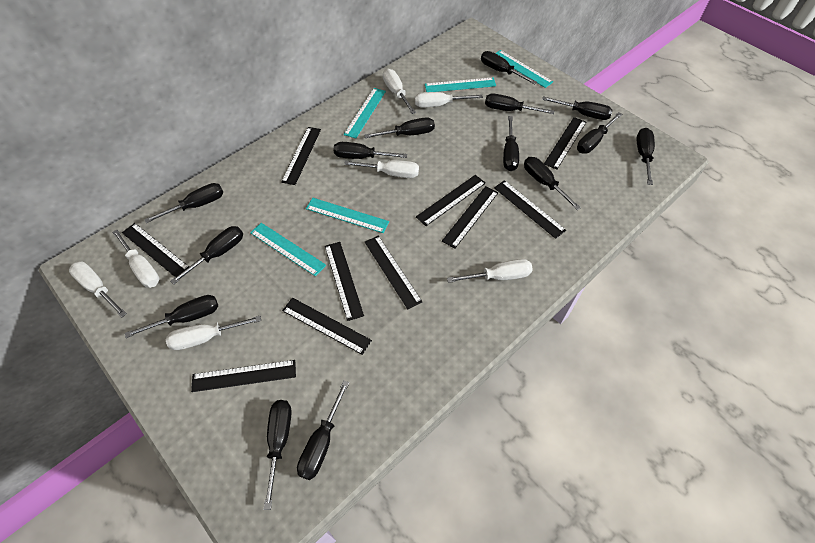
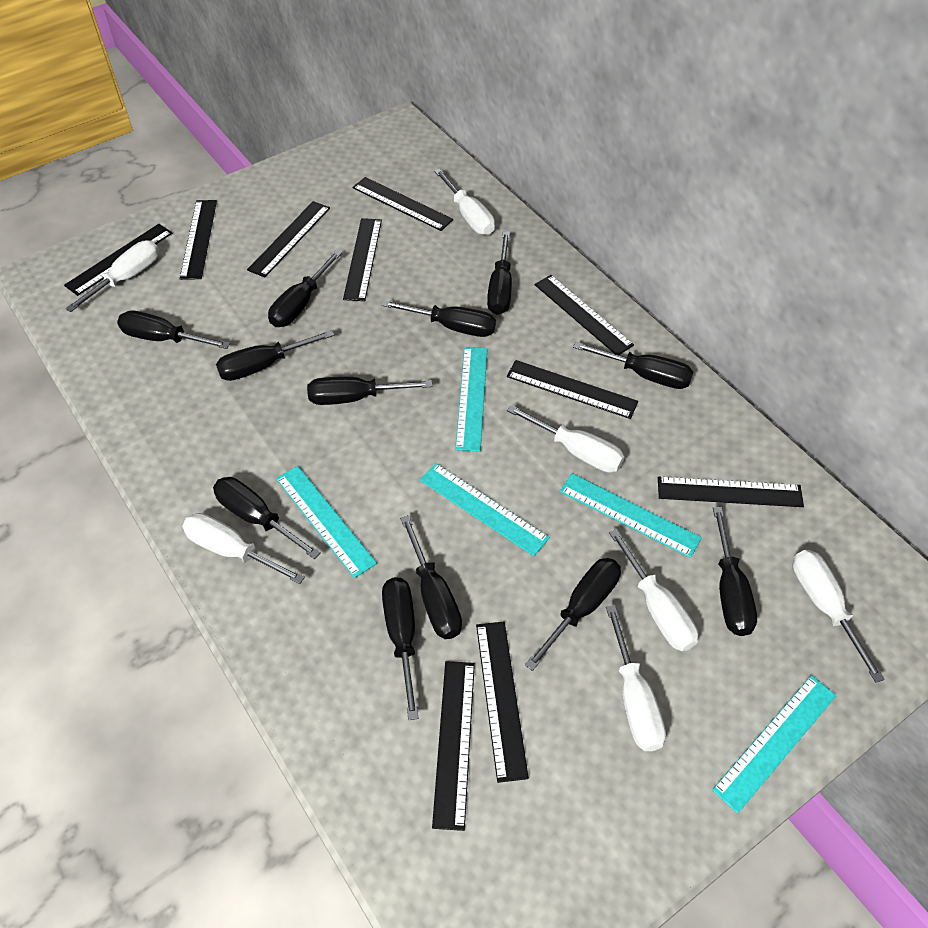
black screwdriver: 14 -> 12

